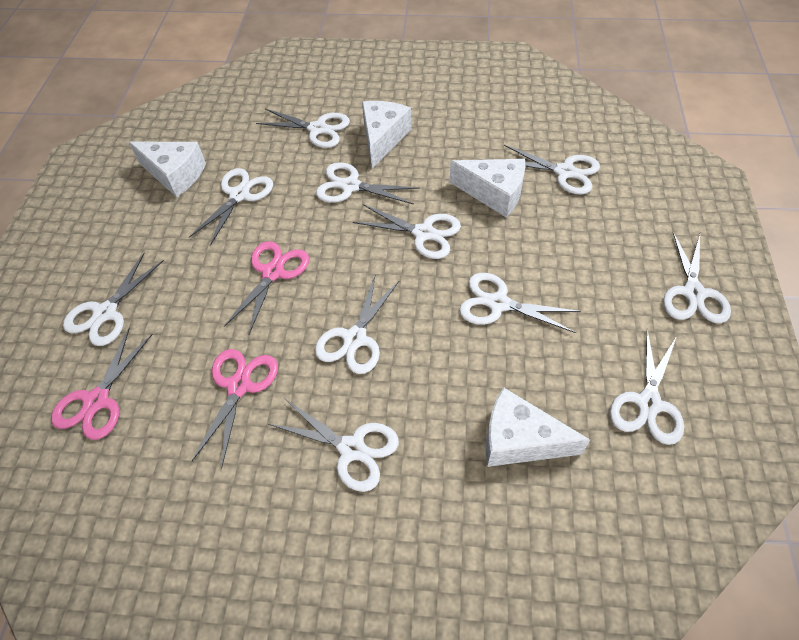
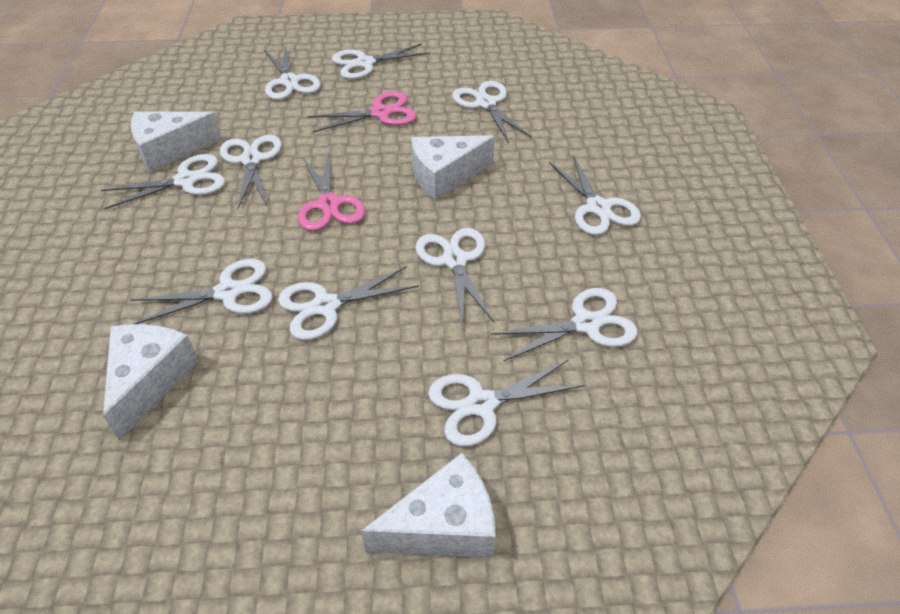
pink scissors: 3 -> 2

